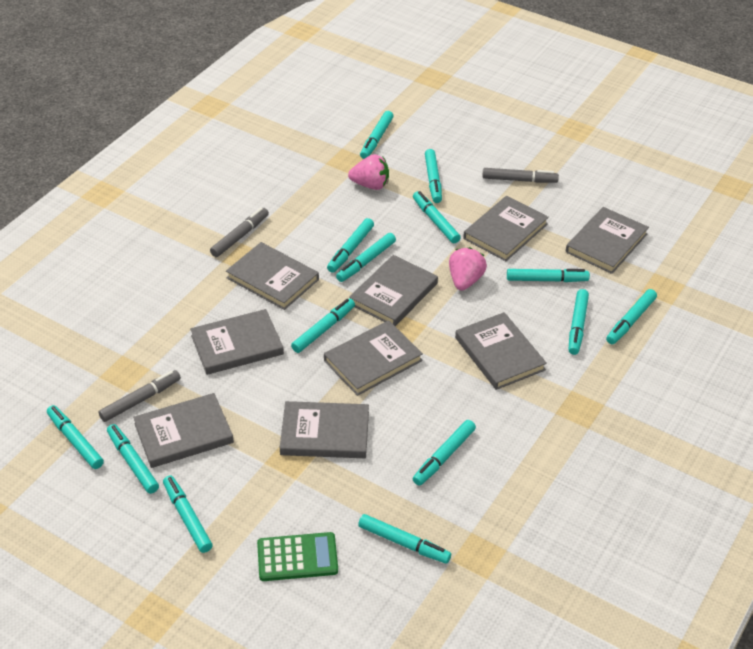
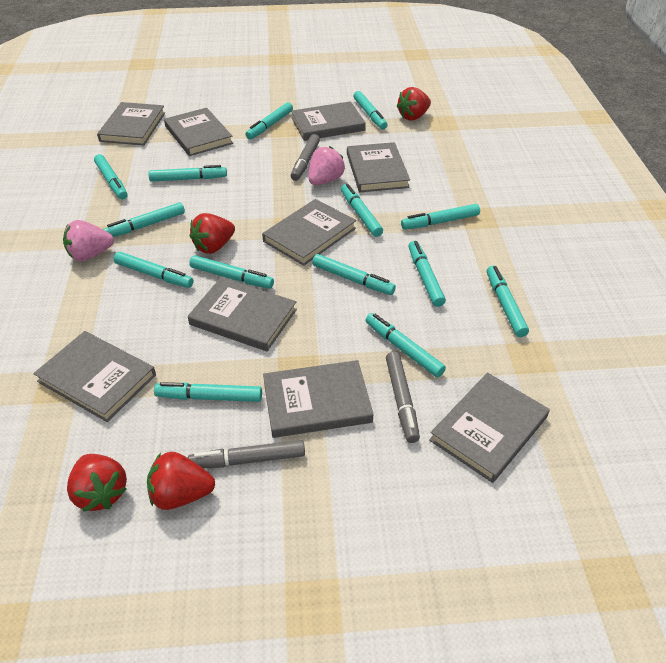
green calculator: 1 -> 0
red strawberry: 0 -> 4

